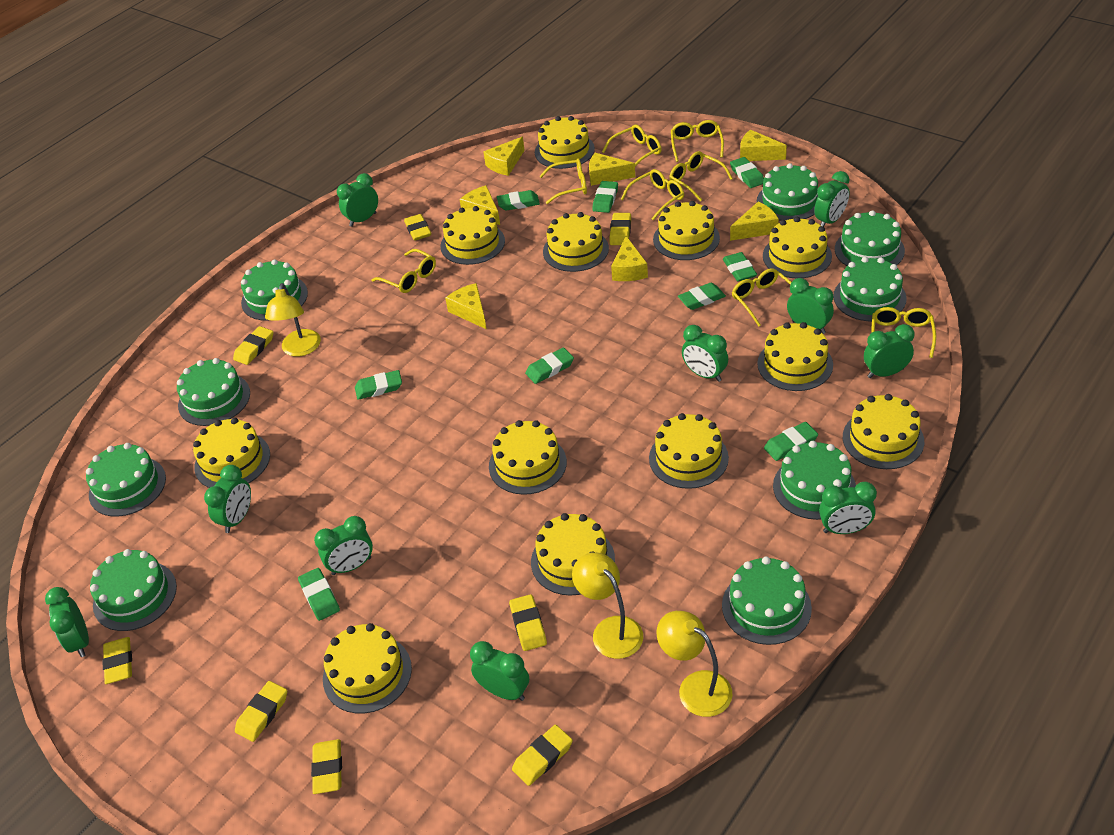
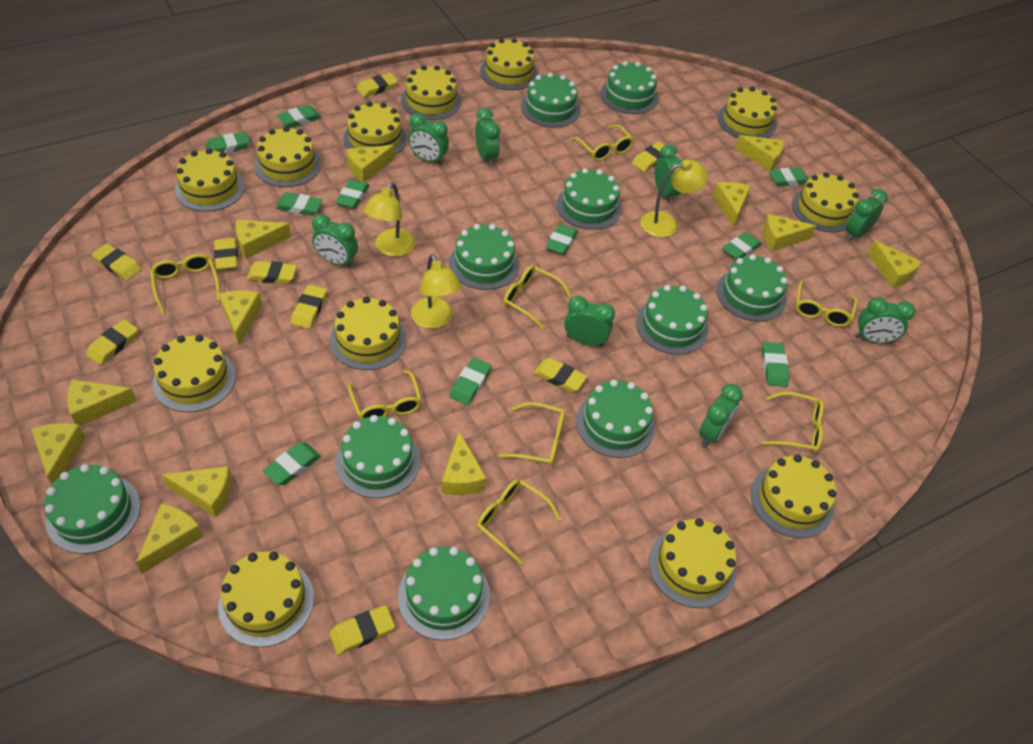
green cake: 9 -> 10
green clock: 10 -> 8
green eraser: 9 -> 10
yellow cheese: 7 -> 12
yellow eraser: 8 -> 9

